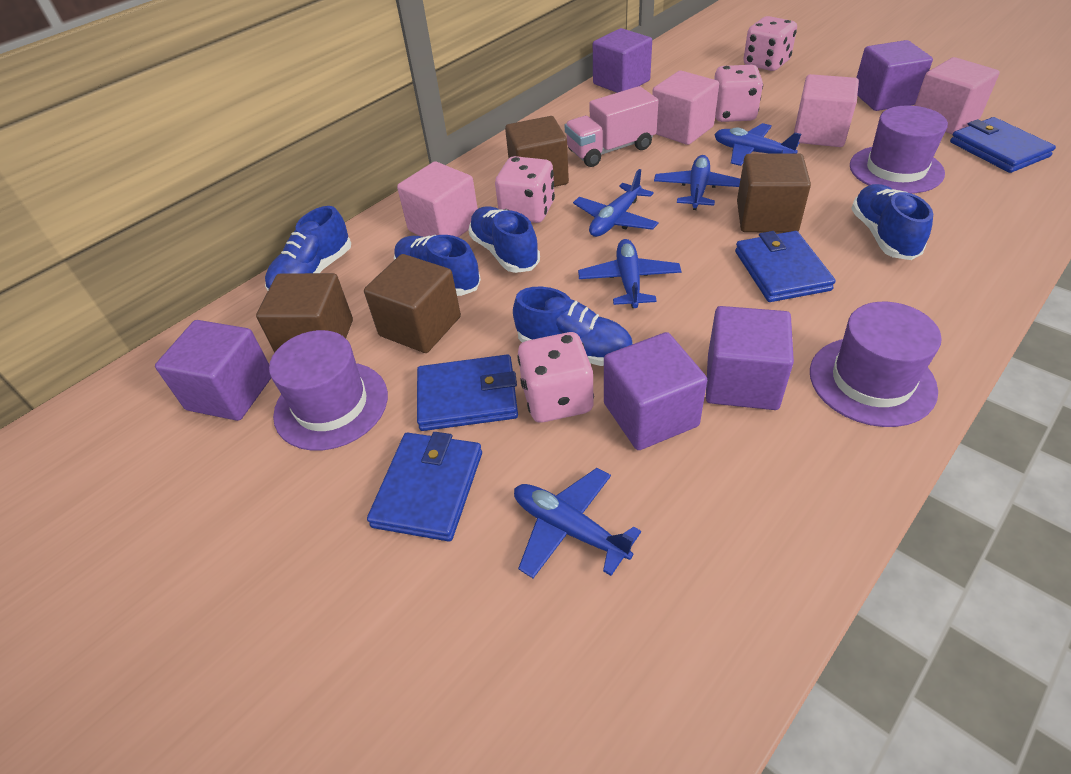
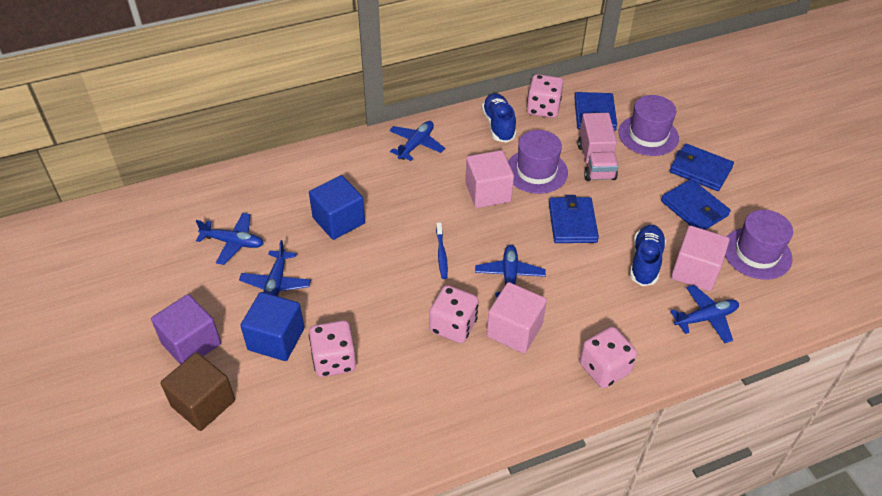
blue cube: 0 -> 2
blue shoe: 5 -> 2
blue toothbrush: 0 -> 1
brown cube: 4 -> 1
pink cube: 4 -> 3
purple cube: 5 -> 1

